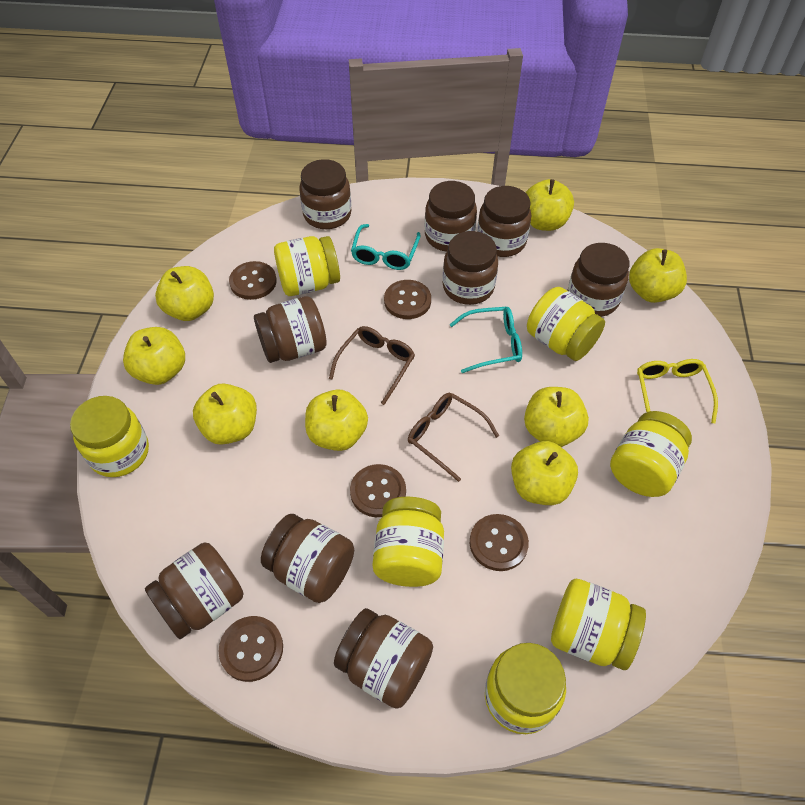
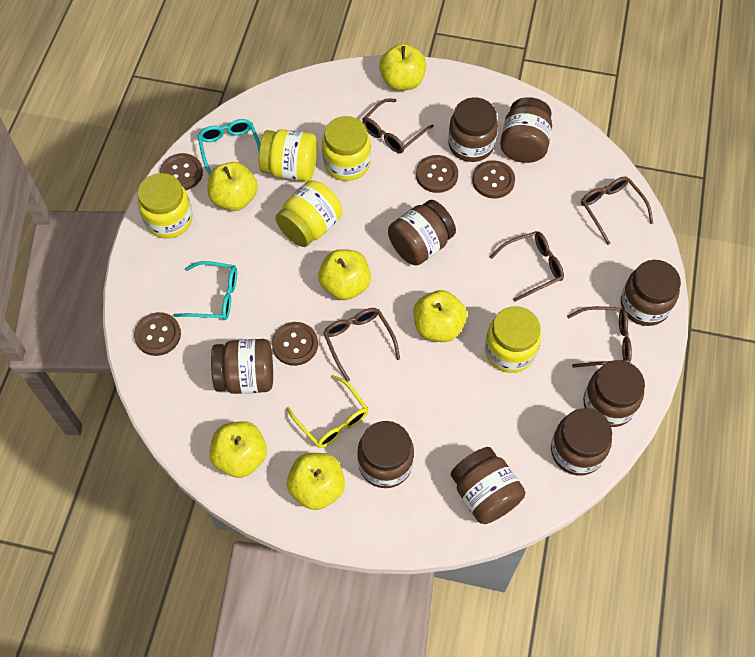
brown glasses: 2 -> 5
yellow apple: 8 -> 6
yellow jar: 7 -> 5

